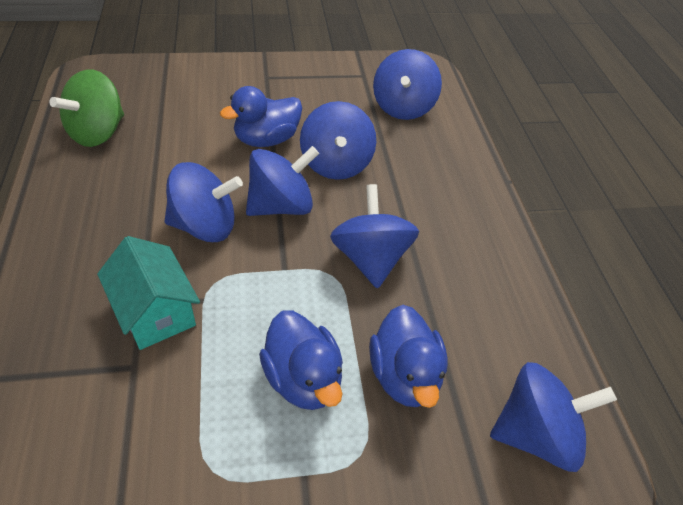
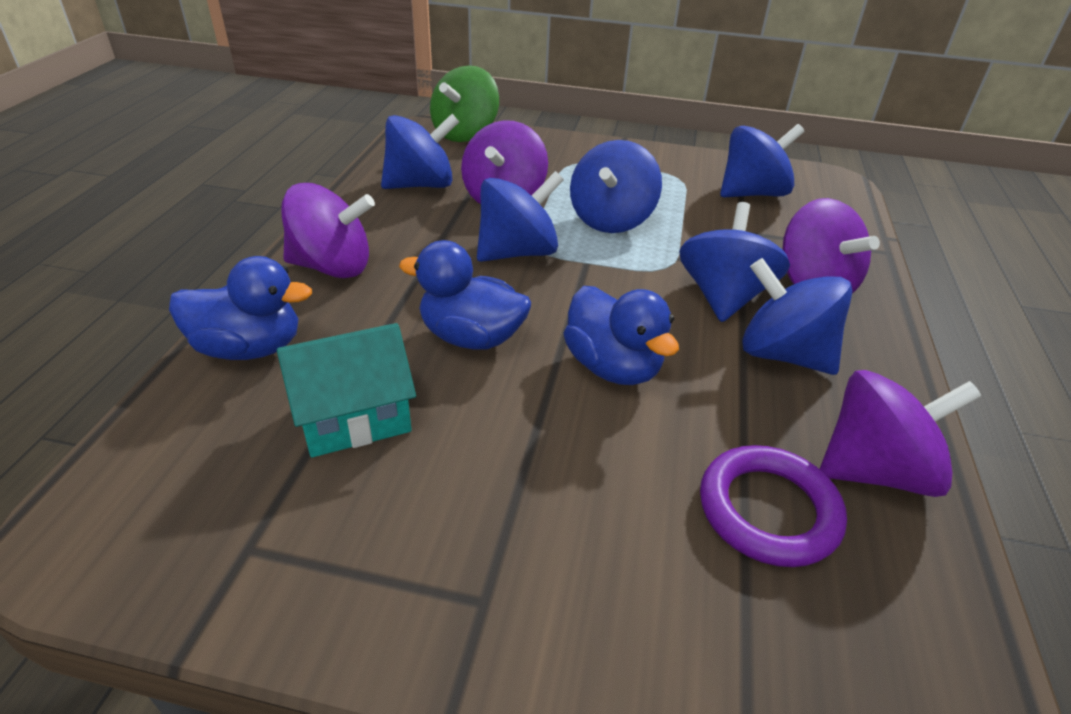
purple ring: 0 -> 1
purple spinning top: 0 -> 4

